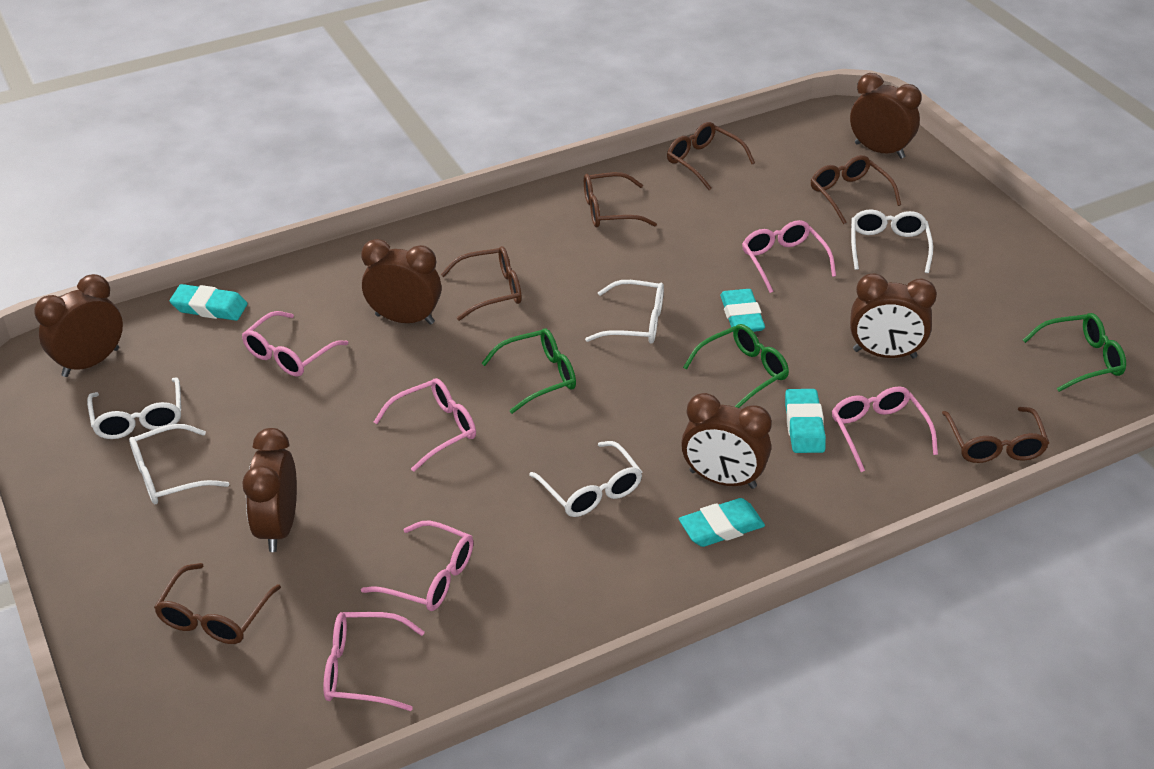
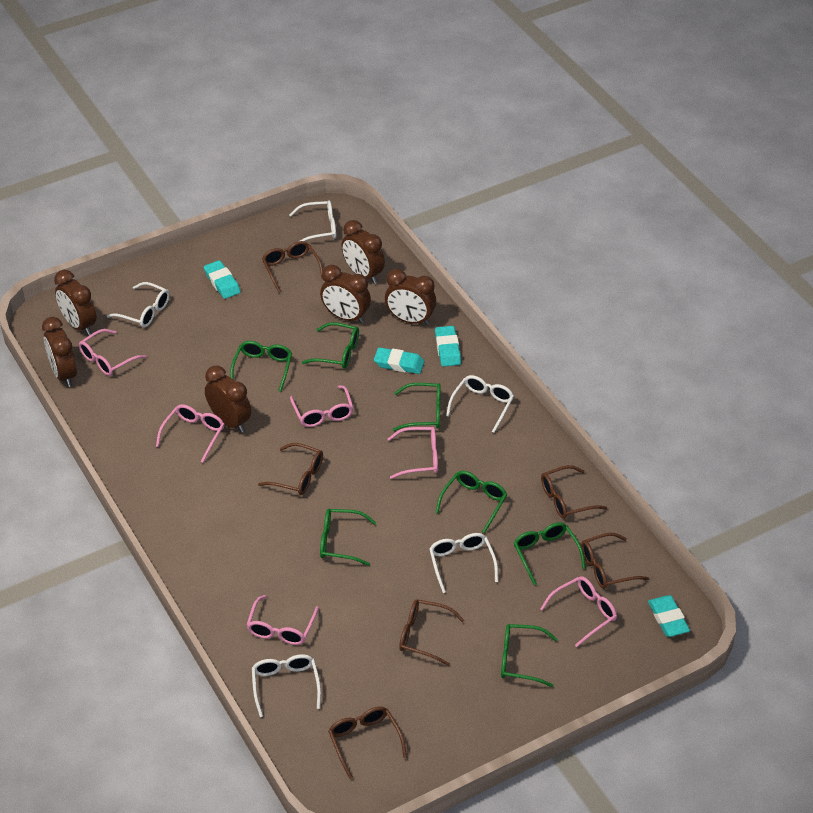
green glasses: 3 -> 7

